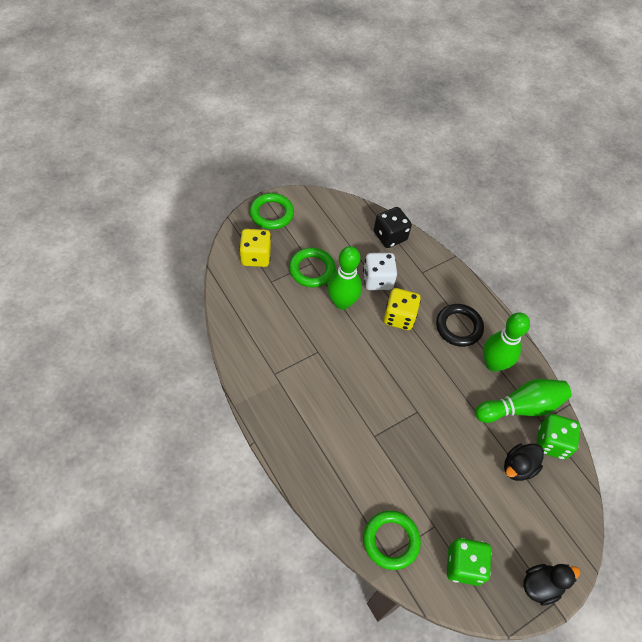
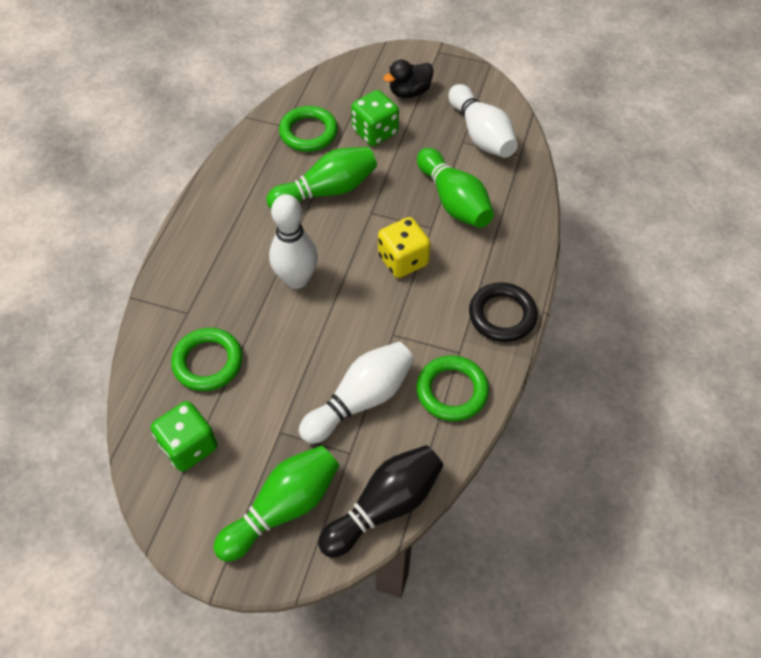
black bowling pin: 0 -> 1
black dice: 1 -> 0
black duck: 2 -> 1
white bowling pin: 0 -> 3
white dice: 1 -> 0
yellow dice: 2 -> 1

